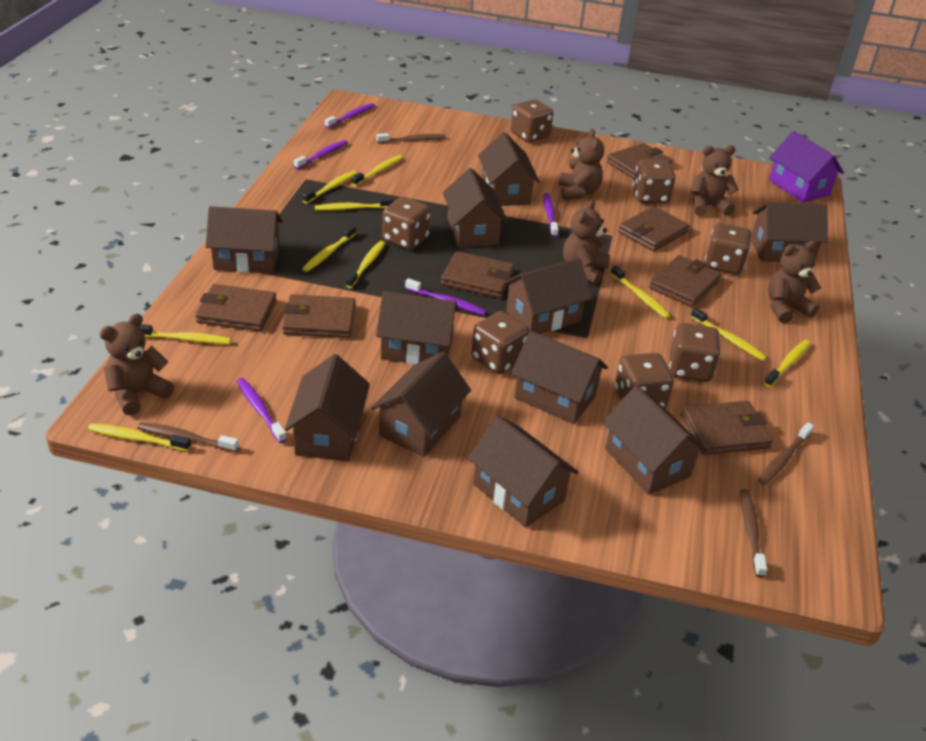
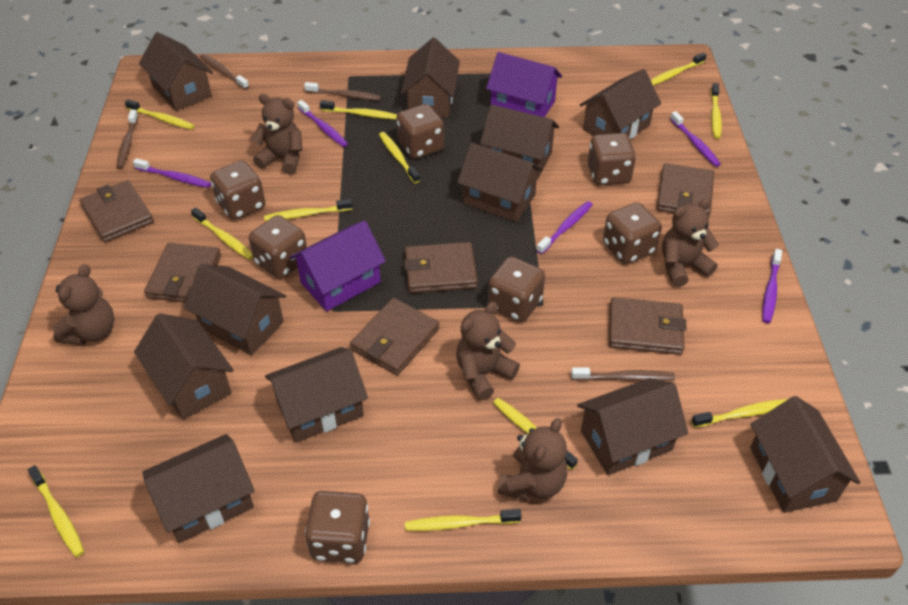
brown wallet: 7 -> 6
purple house: 1 -> 2
yellow toothbrush: 10 -> 11

